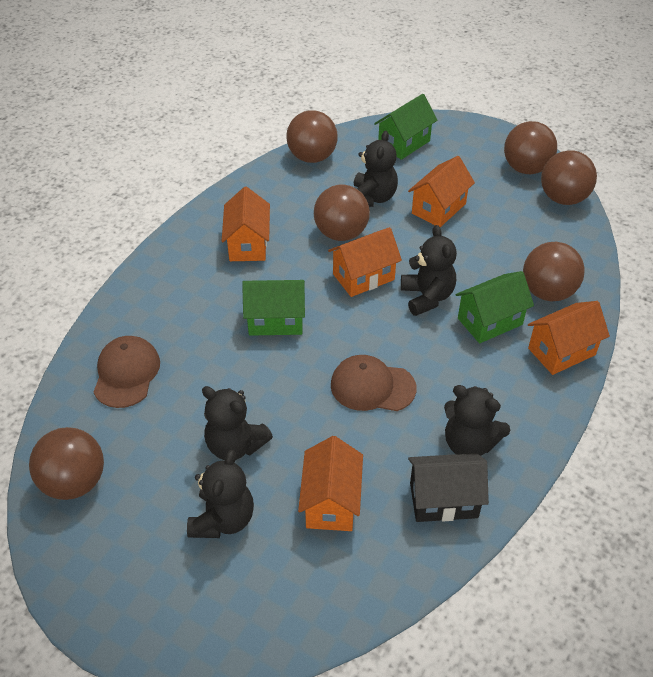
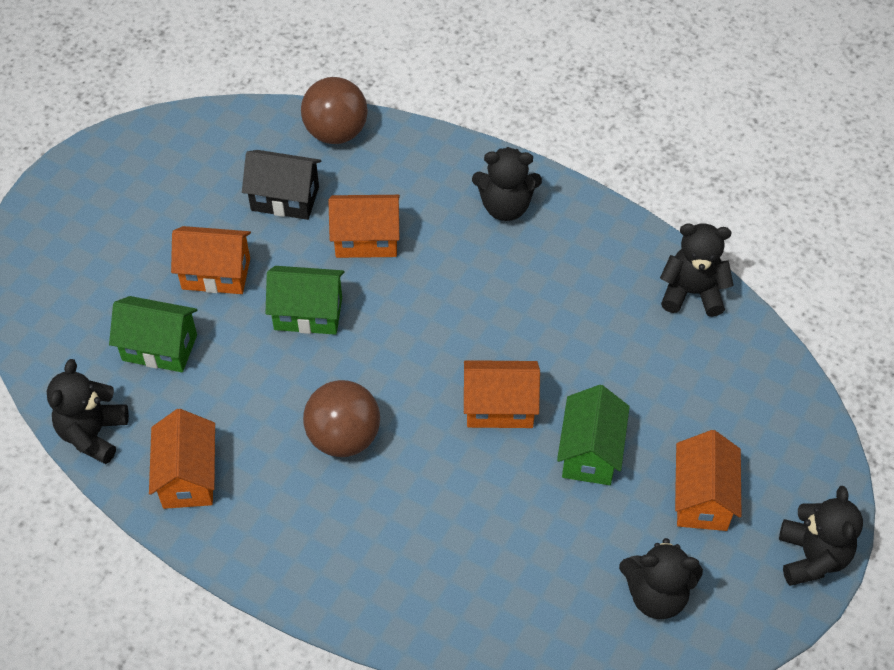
brown ball: 6 -> 2
brown cap: 2 -> 0

